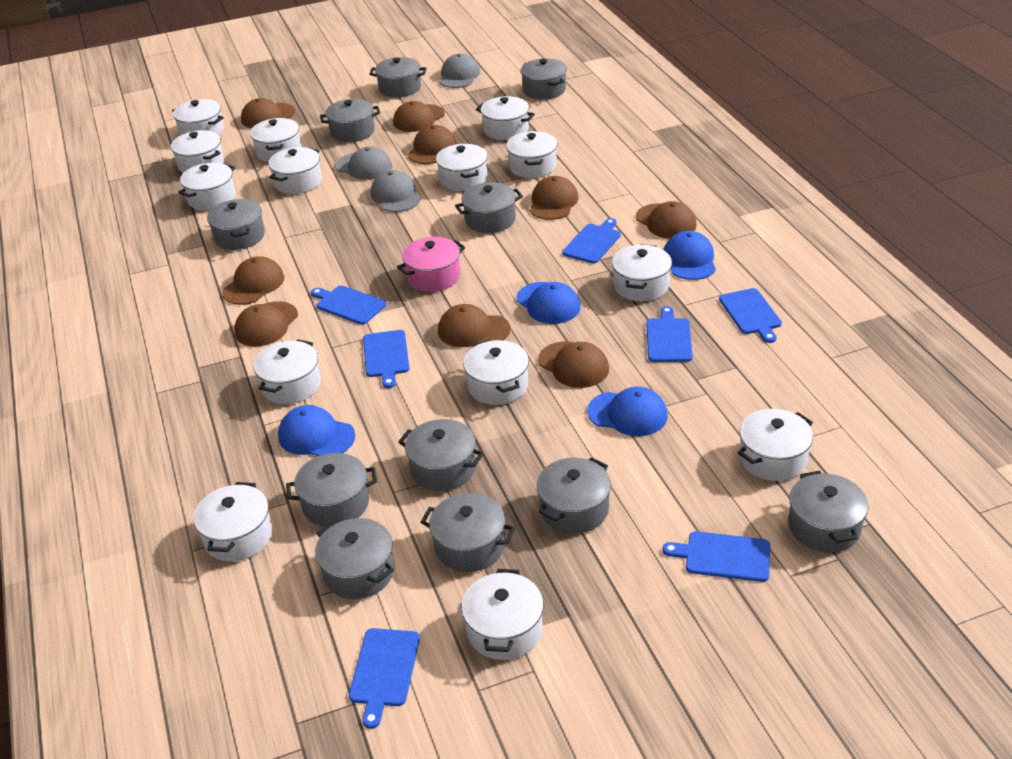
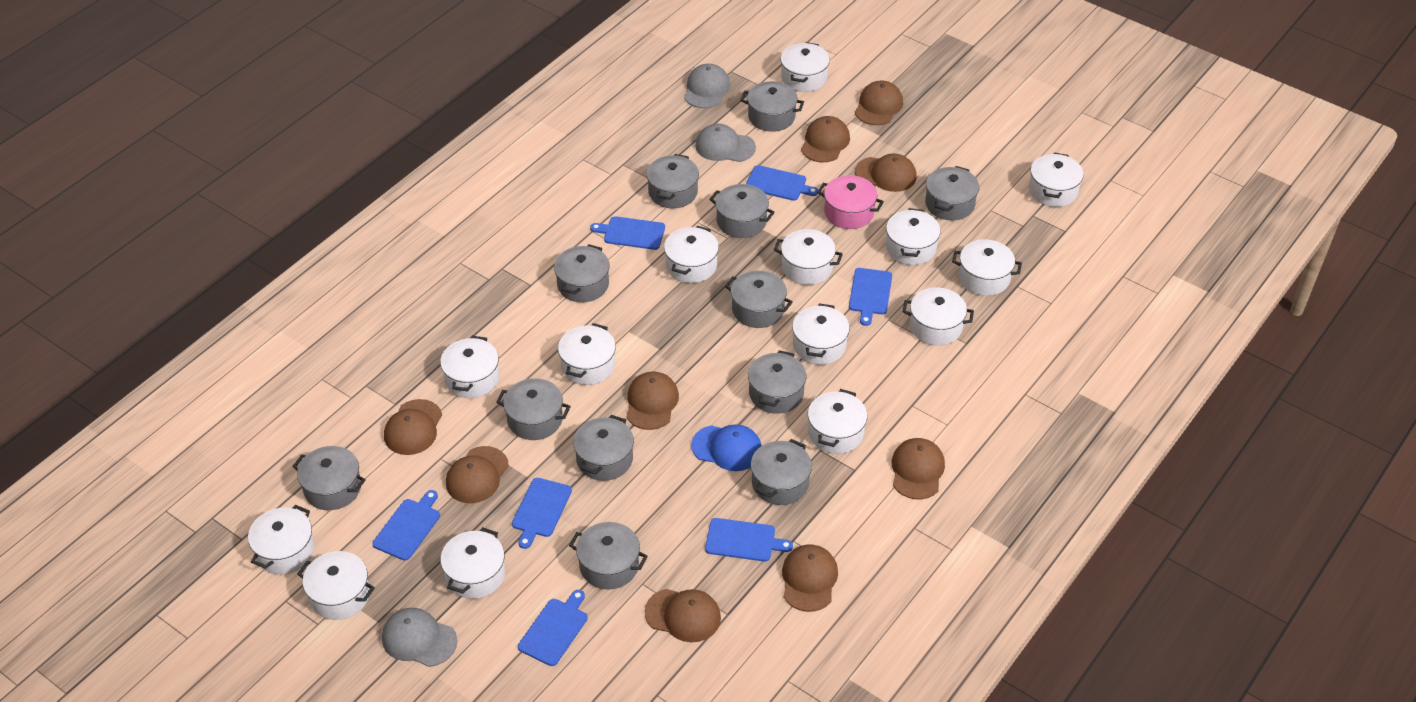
blue cap: 4 -> 1
grey pot: 11 -> 12

